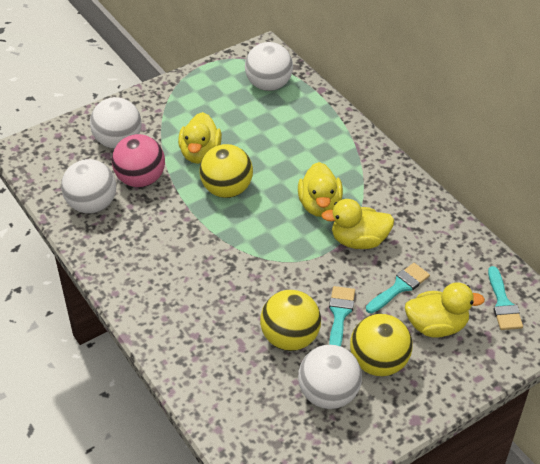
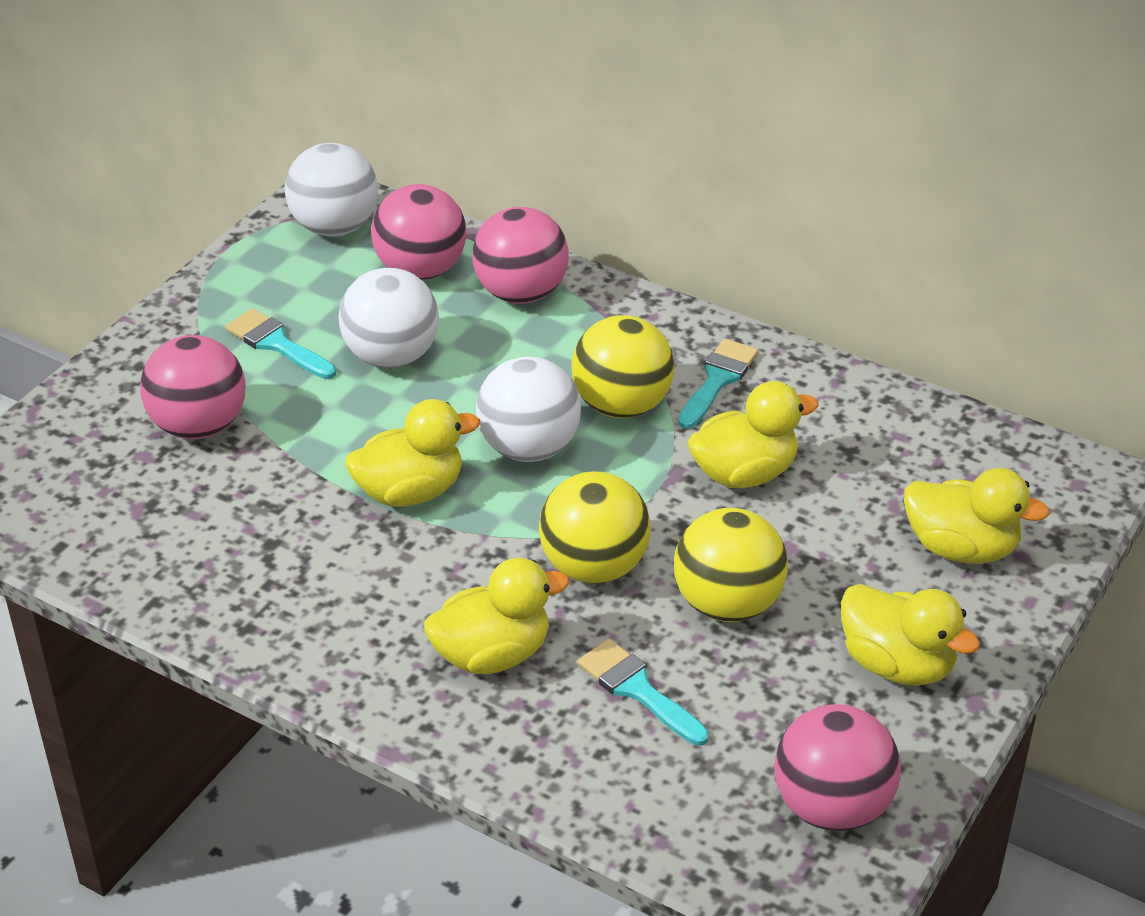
pink ball: 1 -> 4
white ball: 4 -> 3
yellow duck: 4 -> 5

